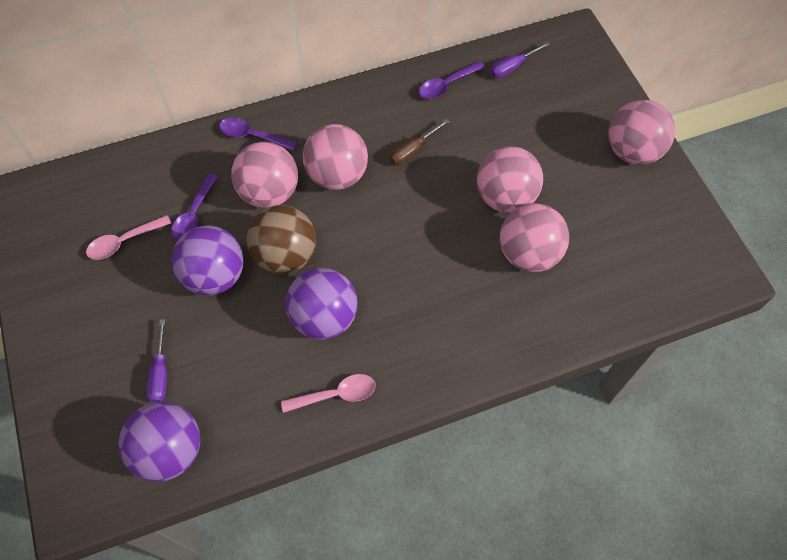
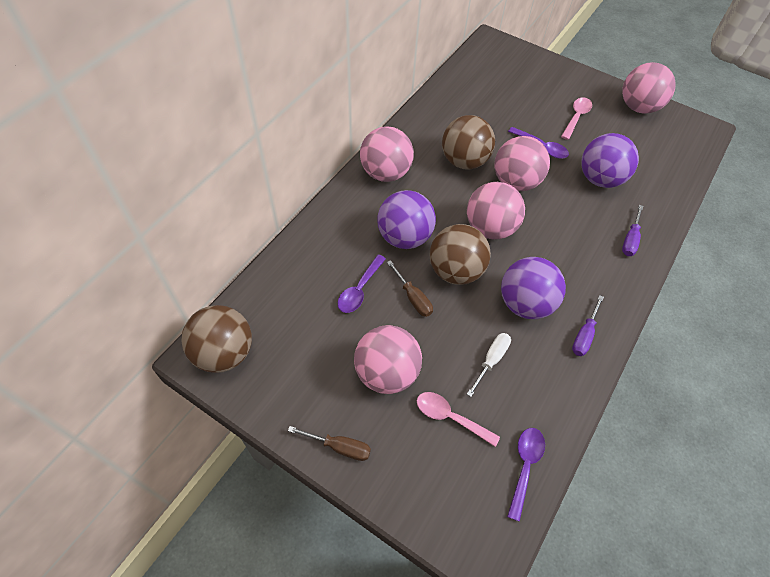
brown ball: 1 -> 3
brown screwdriver: 1 -> 2
white screwdriver: 0 -> 1

